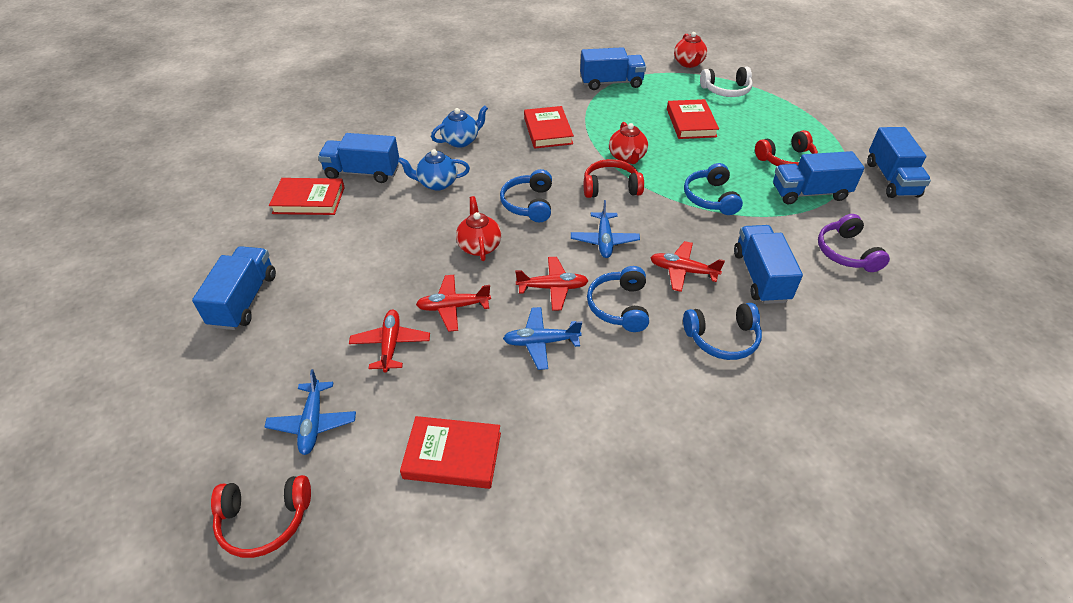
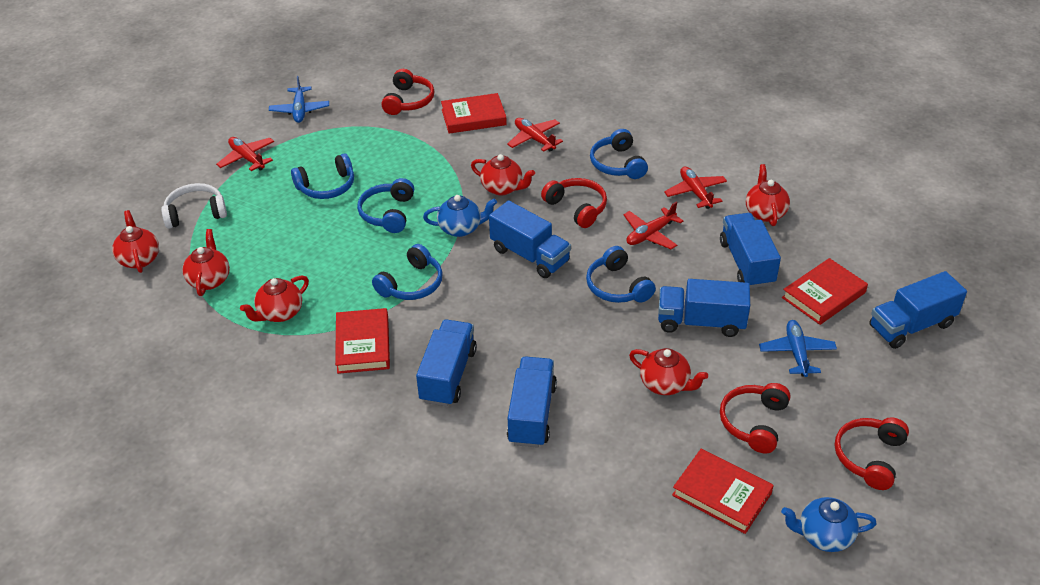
blue headphones: 4 -> 5
blue plane: 3 -> 2
purple headphones: 1 -> 0
red headphones: 3 -> 4
red teapot: 3 -> 6

